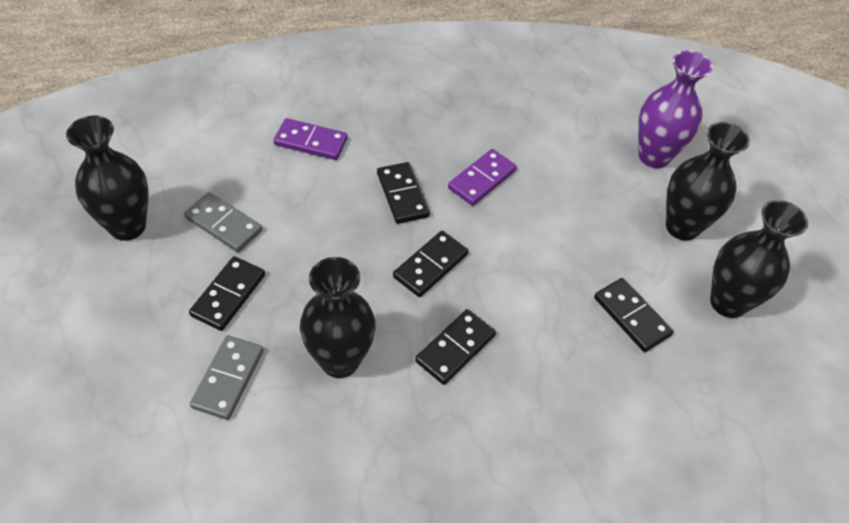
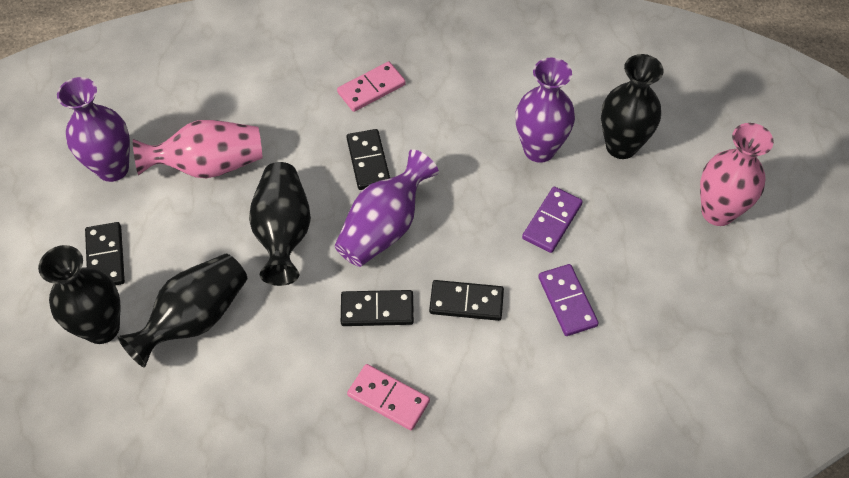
black domino: 5 -> 4
grey domino: 2 -> 0
pink domino: 0 -> 2
pink vase: 0 -> 2
purple vase: 1 -> 3

